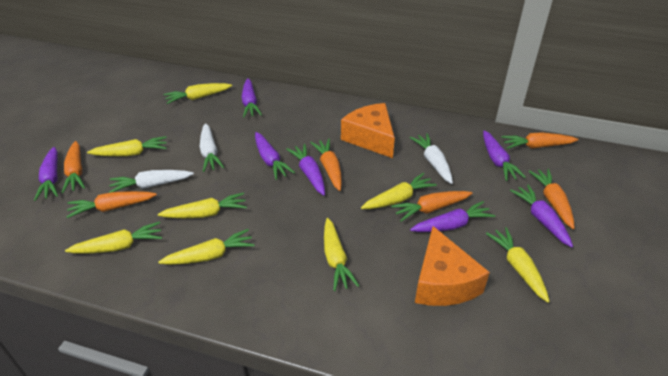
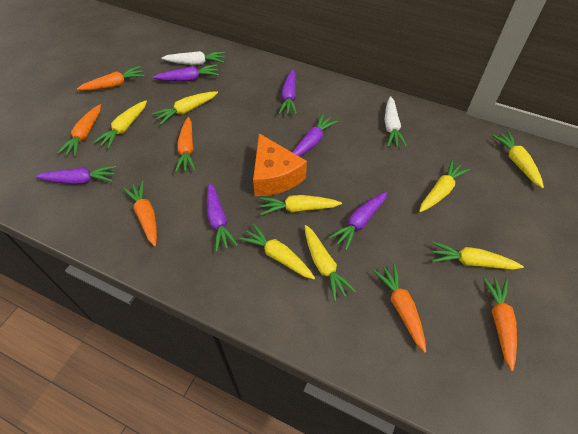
orange cheese: 2 -> 1
purple carrot: 7 -> 6
white carrot: 3 -> 2

